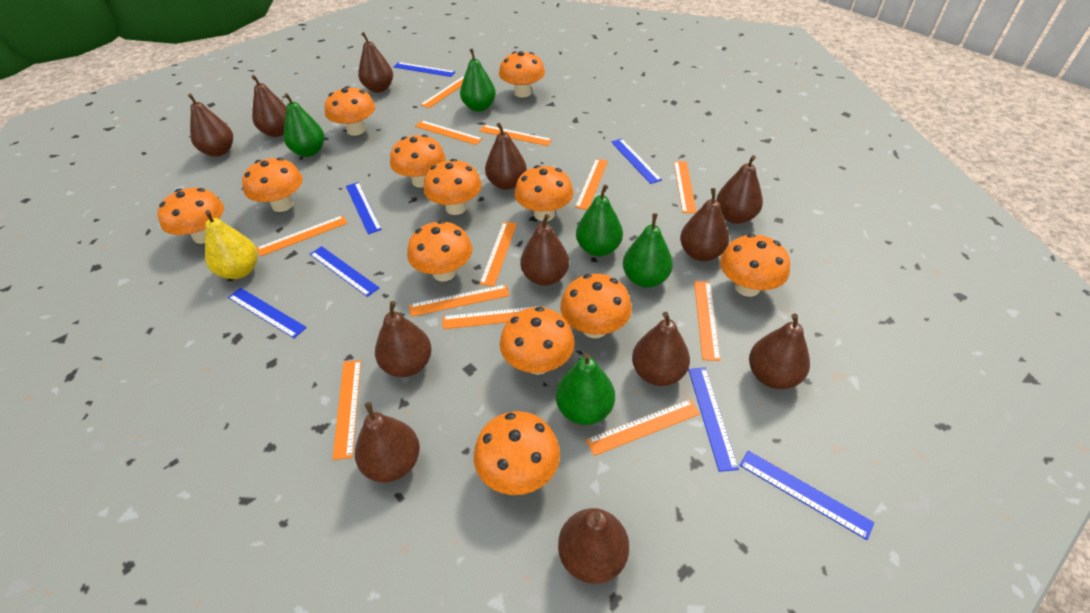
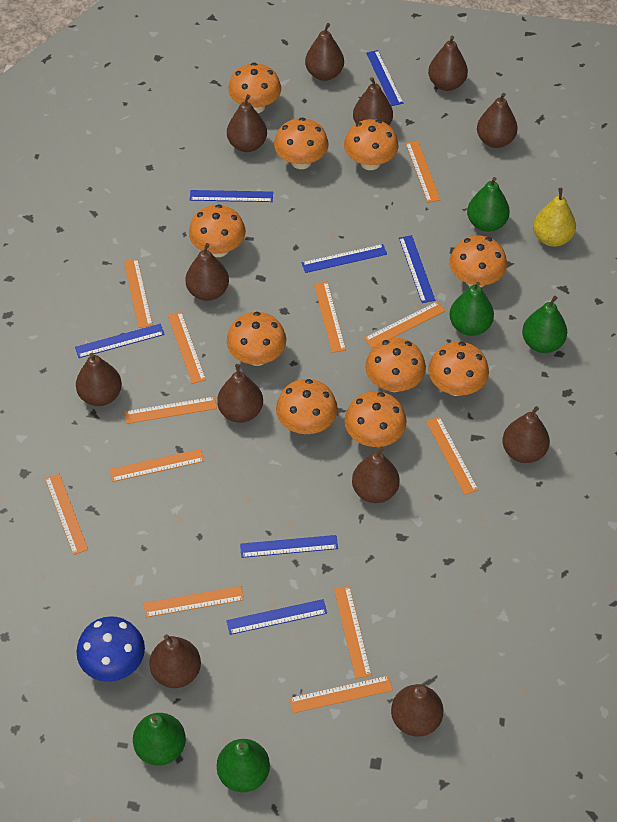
blue mushroom: 0 -> 1
orange mushroom: 12 -> 10

